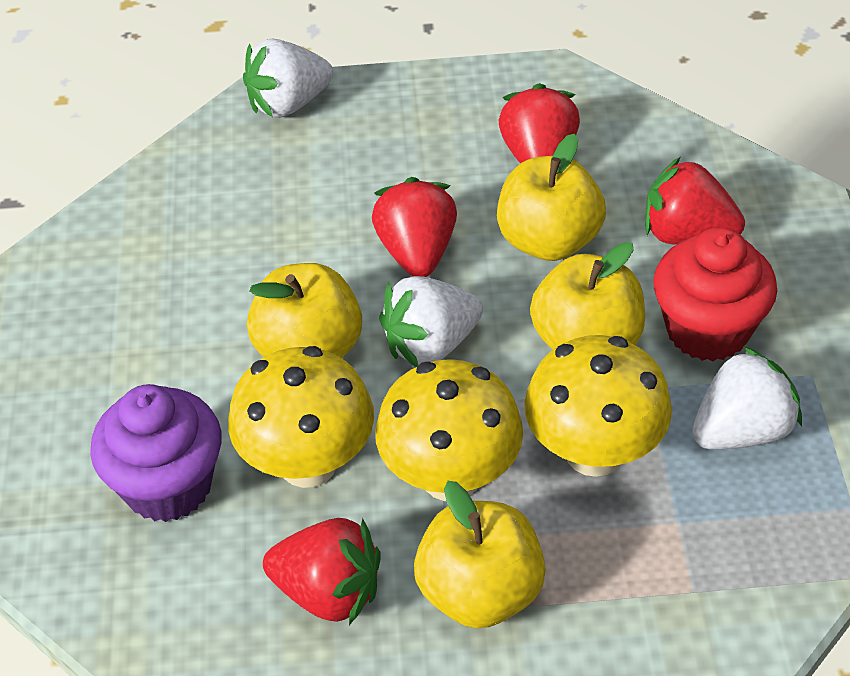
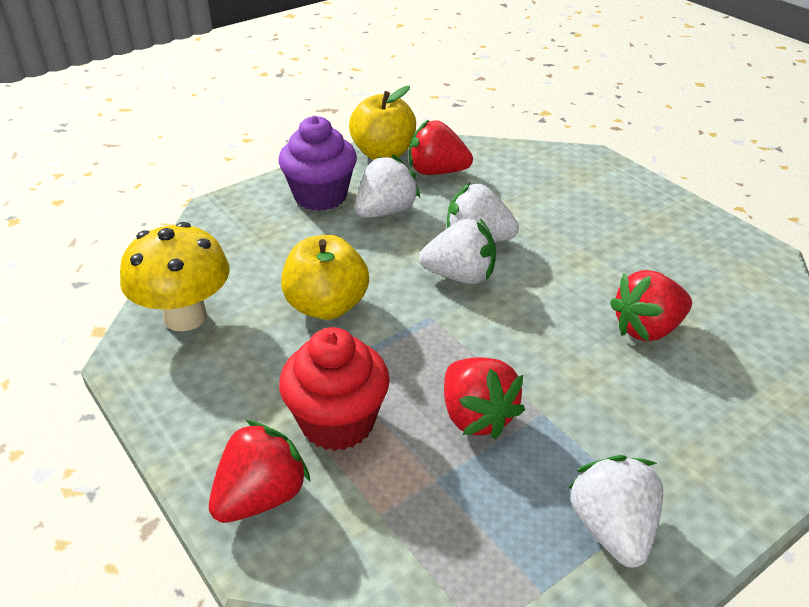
white strawberry: 3 -> 4
yellow apple: 4 -> 2
yellow mushroom: 3 -> 1

